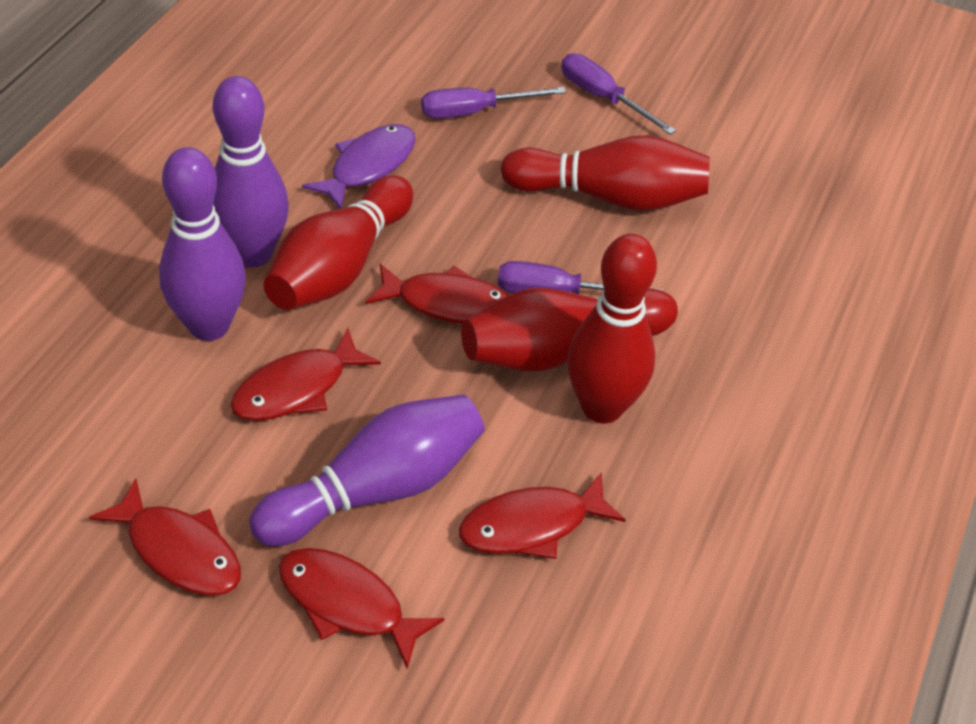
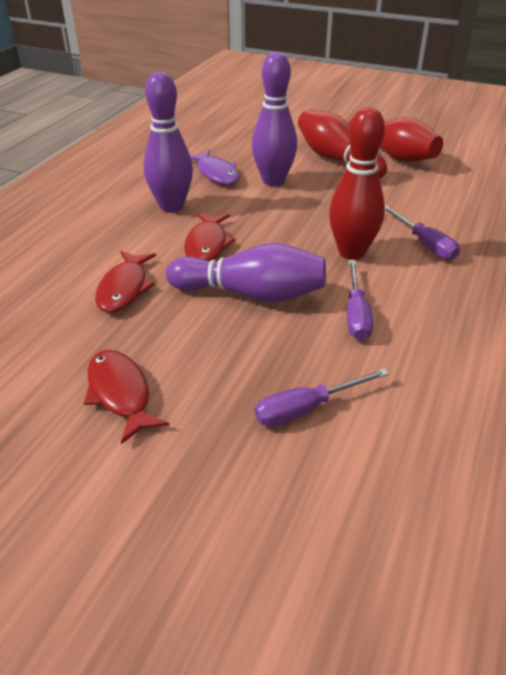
red bowling pin: 4 -> 3
red fish: 5 -> 3

